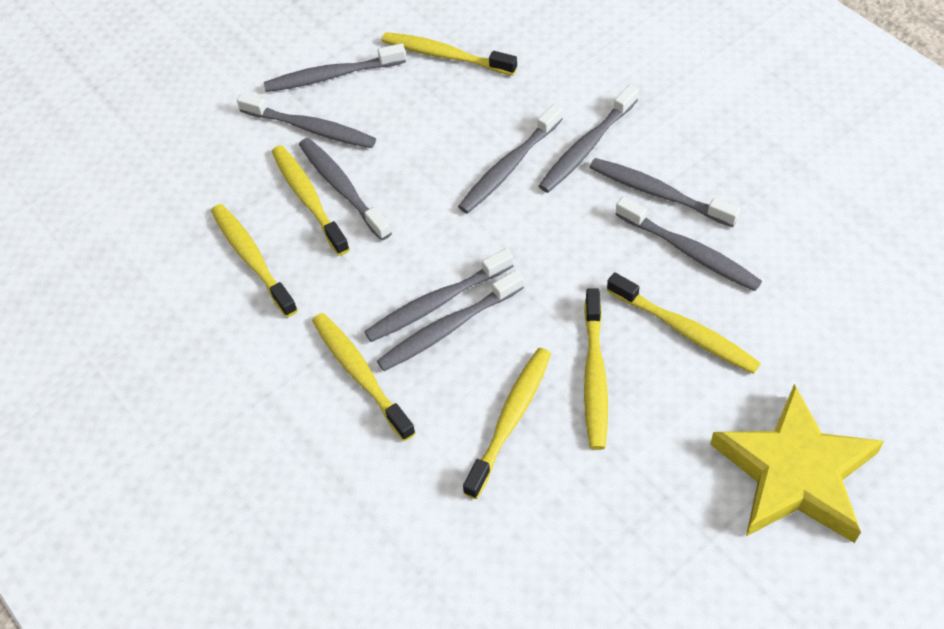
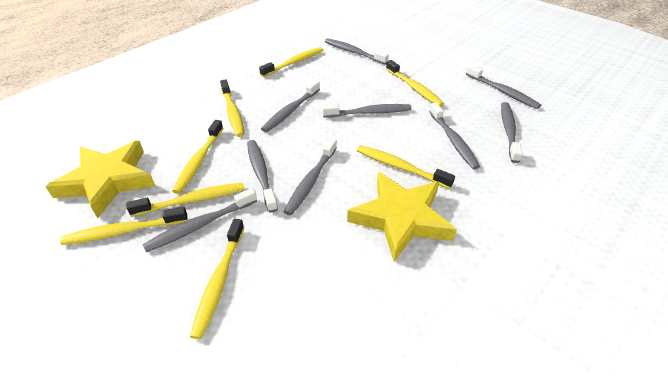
yellow star: 1 -> 2
yellow toothbrush: 7 -> 8

